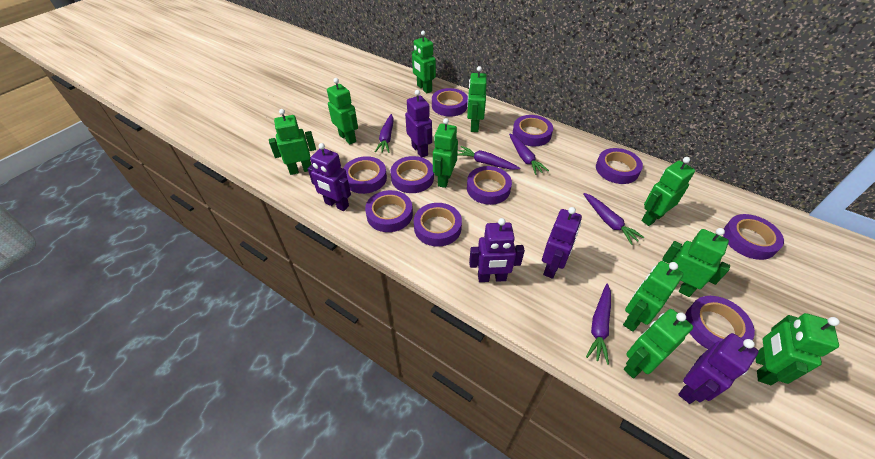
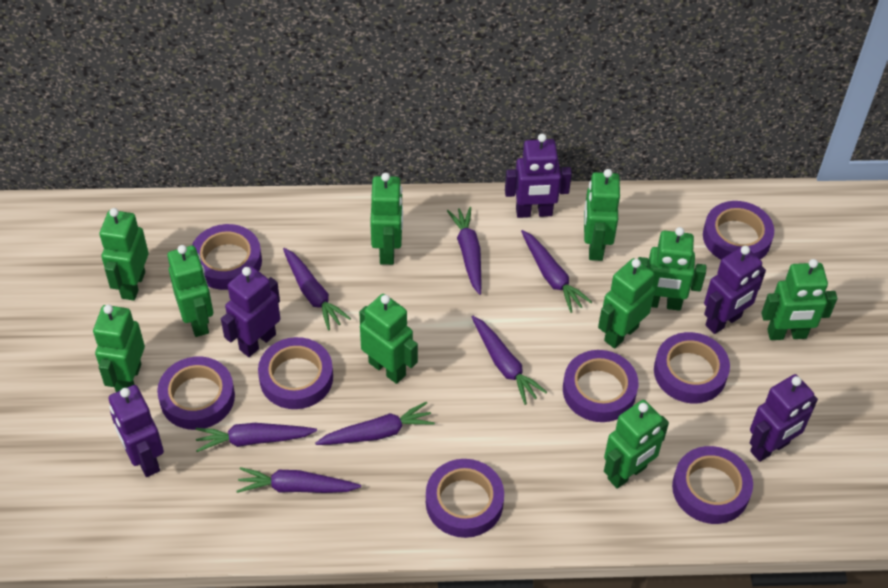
purple carrot: 5 -> 7
purple tape: 10 -> 8

